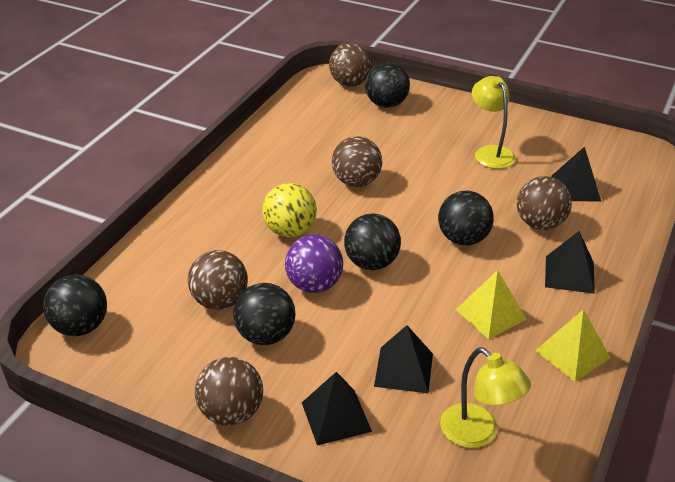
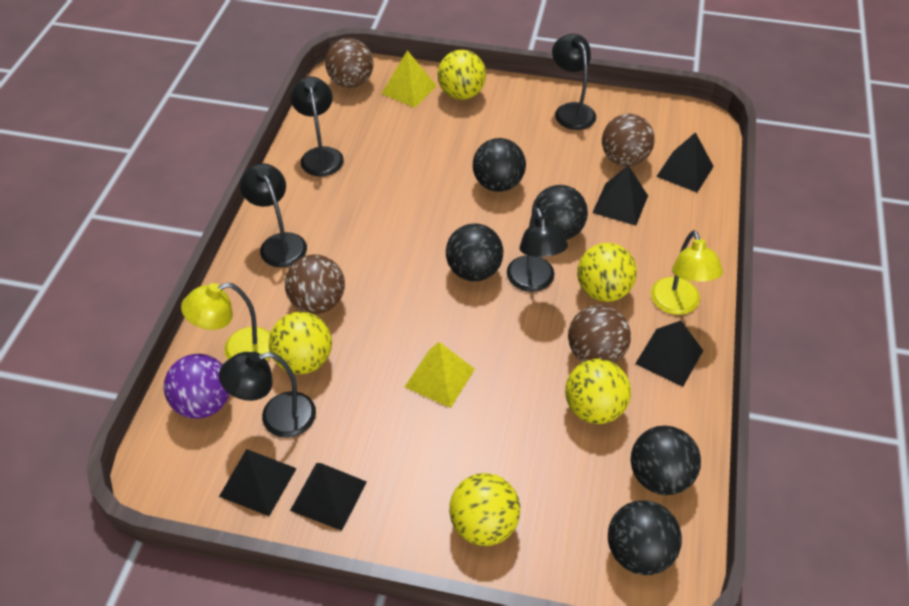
black lamp: 0 -> 5
black pyramid: 4 -> 5
brown ball: 5 -> 4
yellow ball: 1 -> 5

